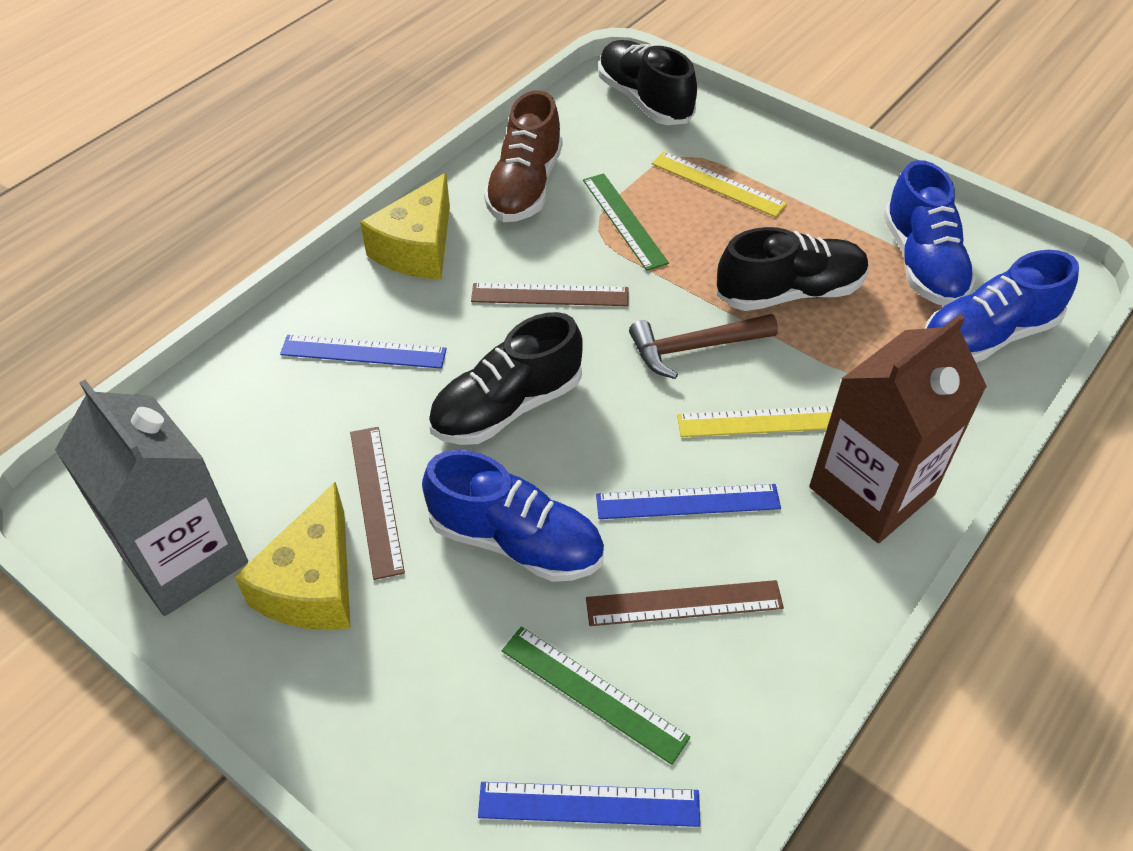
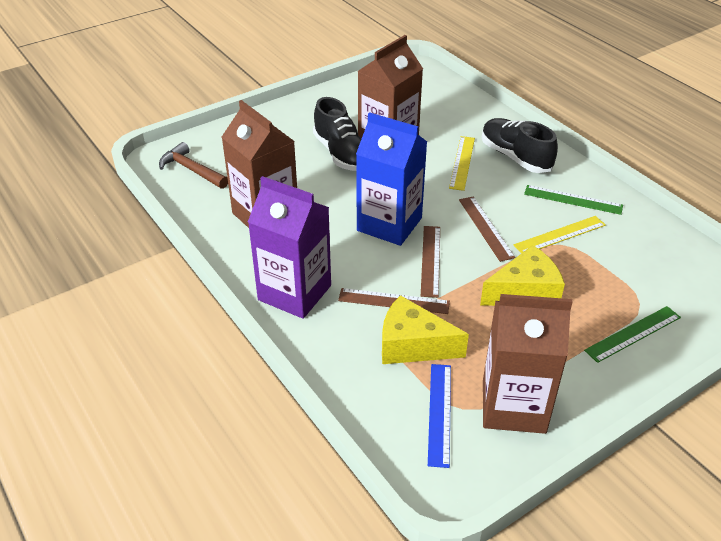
black shoe: 3 -> 2
blue carton: 0 -> 1
blue ruler: 3 -> 1
blue shoe: 3 -> 0
brown carton: 1 -> 3
brown shoe: 1 -> 0
grey carton: 1 -> 0
purple carton: 0 -> 1

